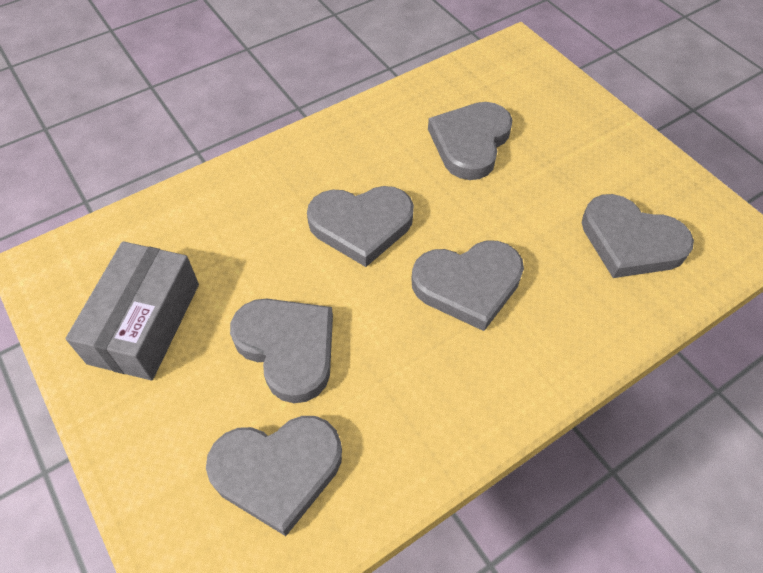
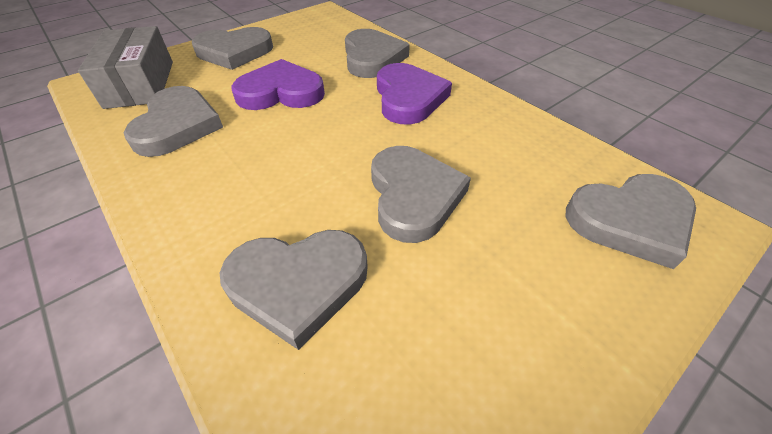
purple heart: 0 -> 2

